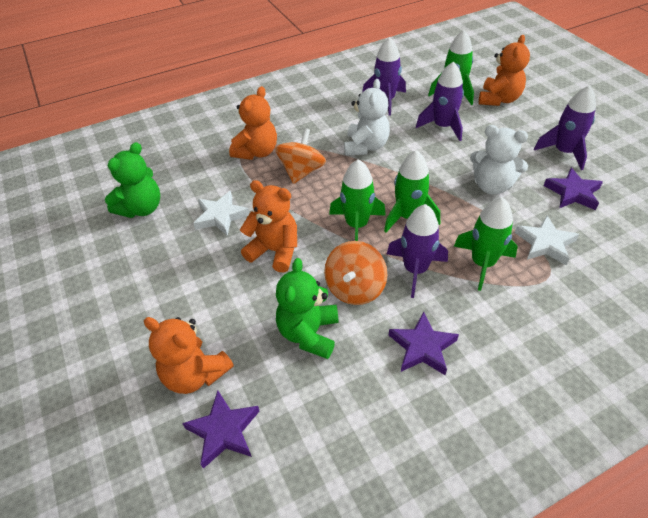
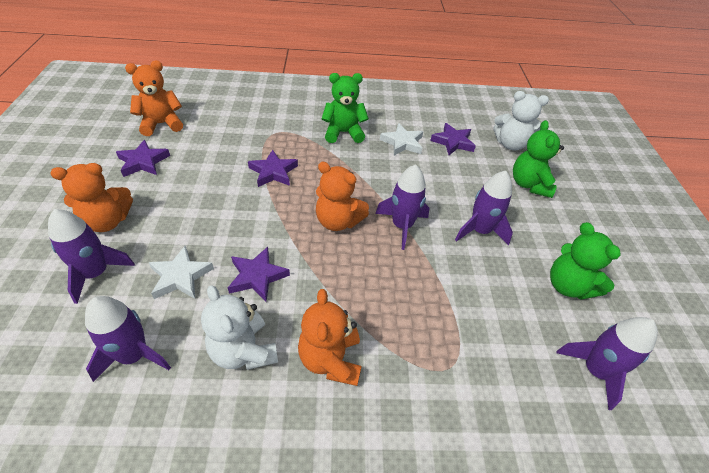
green rocket: 4 -> 0
green teddy bear: 2 -> 3
orange spinning top: 2 -> 0
purple rocket: 4 -> 5
purple star: 3 -> 4

